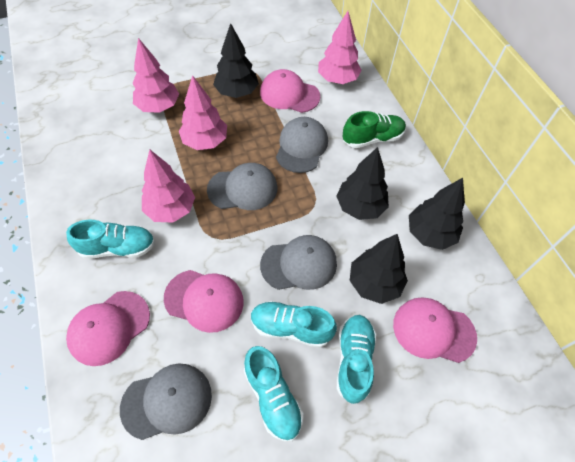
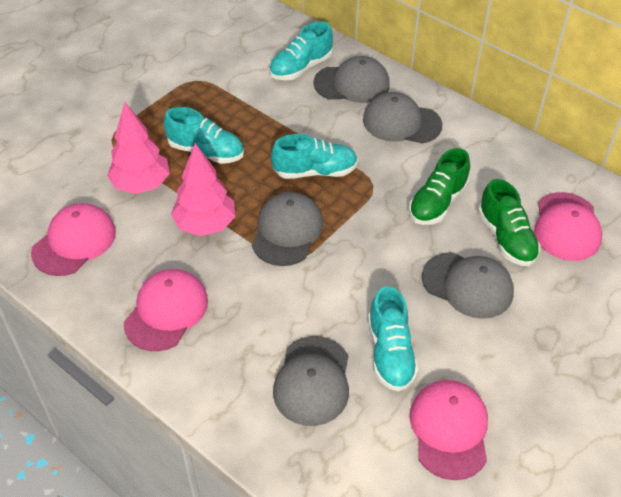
black tree: 4 -> 0
green shoe: 1 -> 2
grey cap: 4 -> 5
pink tree: 4 -> 2

